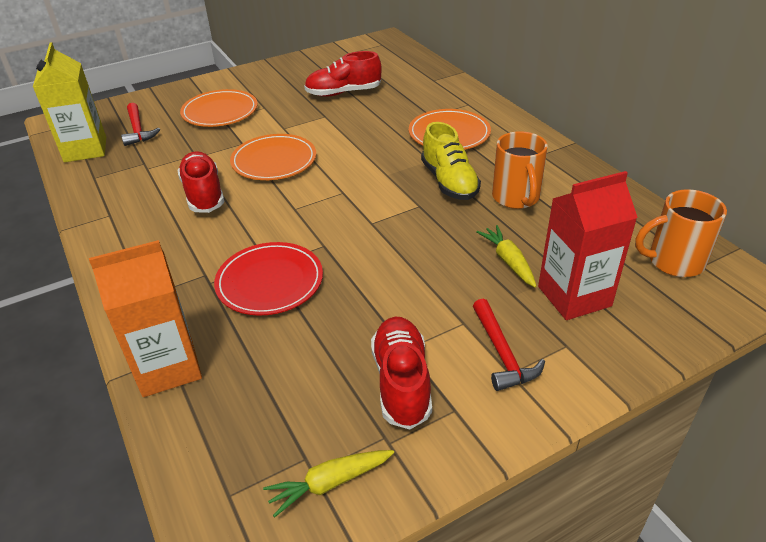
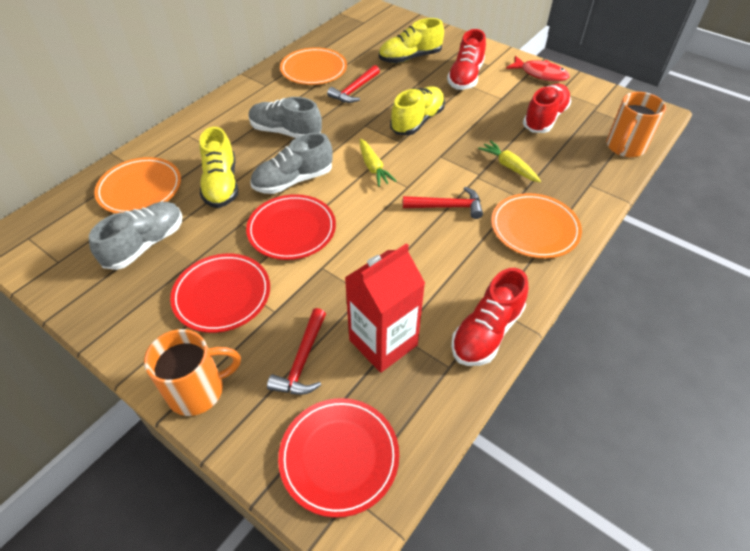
grey shoe: 0 -> 3
orange carton: 1 -> 0
red fish: 0 -> 1
red hammer: 2 -> 3
red plate: 1 -> 3
yellow carton: 1 -> 0
yellow shoe: 1 -> 3

